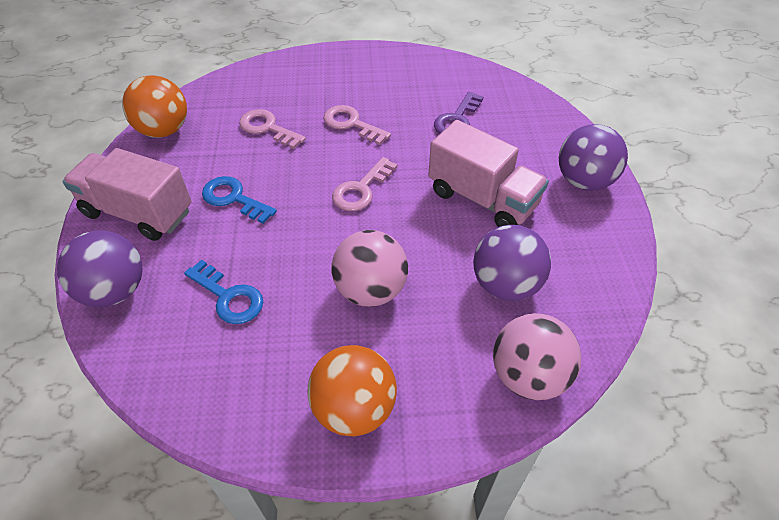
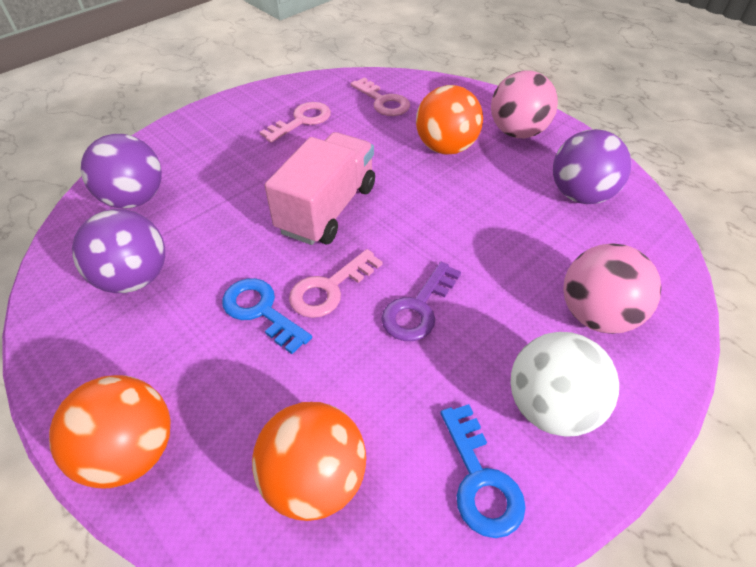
orange ball: 2 -> 3
pink truck: 2 -> 1
white ball: 0 -> 1

